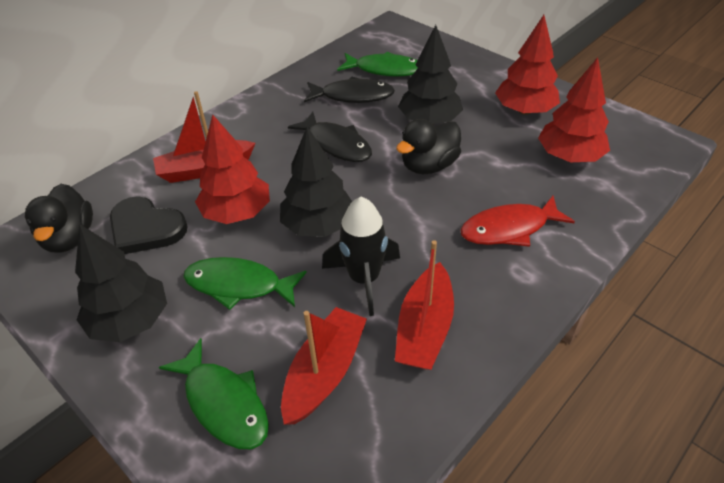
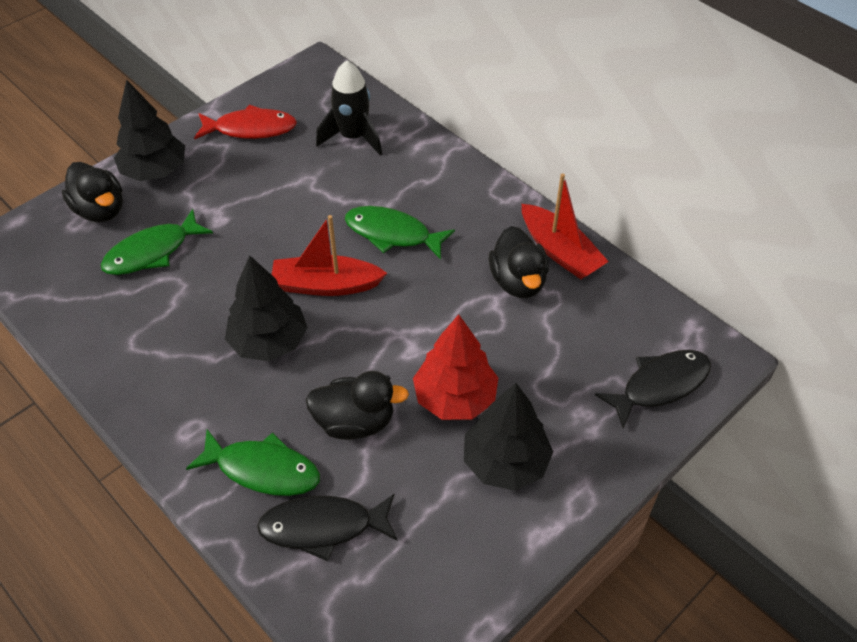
black duck: 2 -> 3
black heart: 1 -> 0
red boat: 3 -> 2
red tree: 3 -> 1

